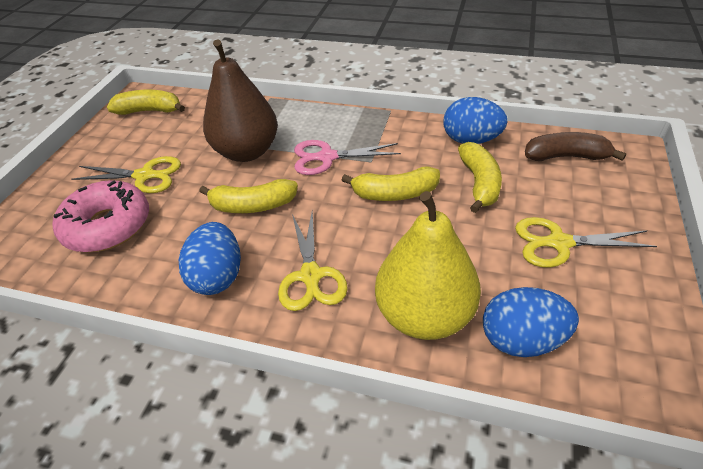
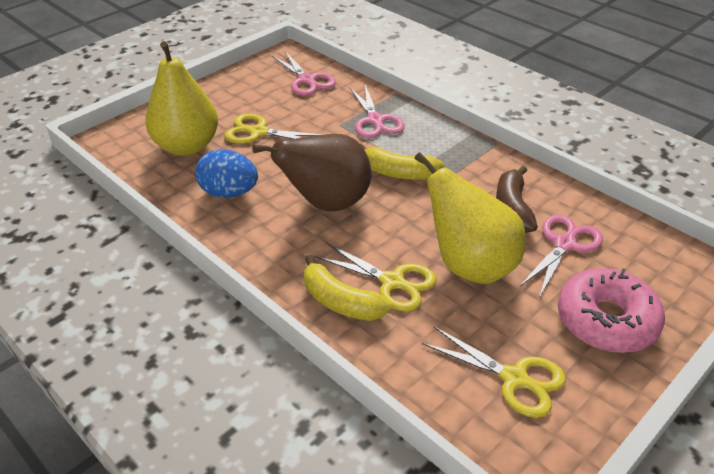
blue egg: 3 -> 1
pink scissors: 1 -> 3
yellow banana: 4 -> 2
yellow pear: 1 -> 2

